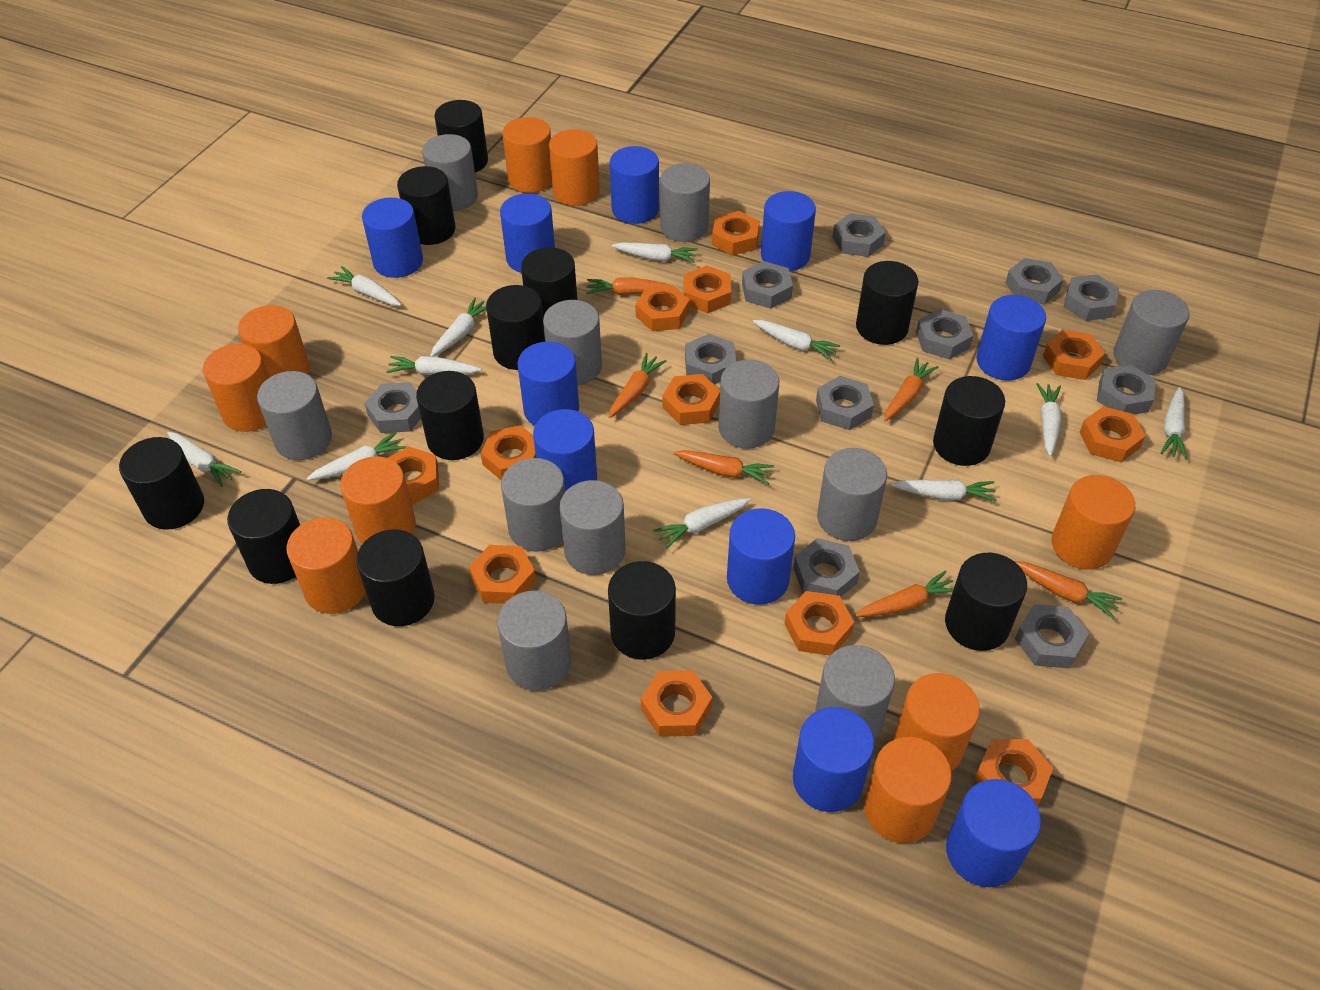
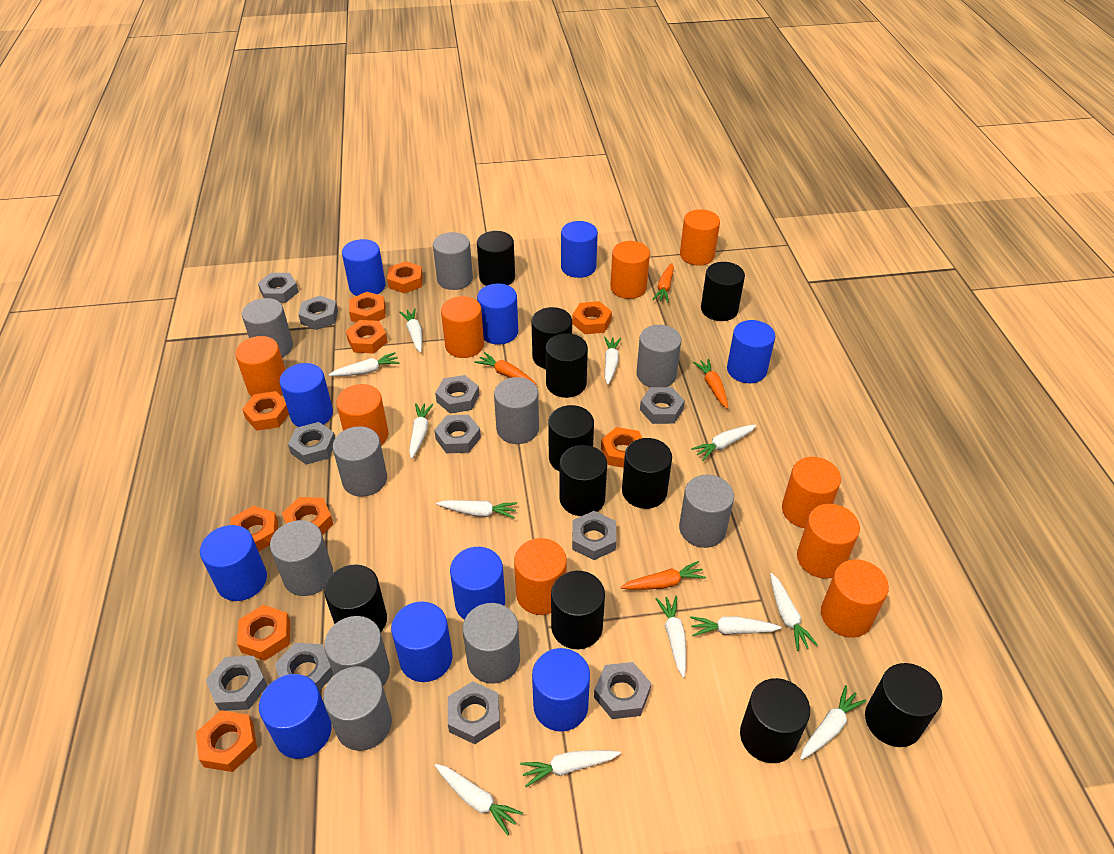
black cylinder: 12 -> 11
grey cylinder: 11 -> 10
orange carrot: 6 -> 4
orange nut: 12 -> 10
white carrot: 11 -> 12

